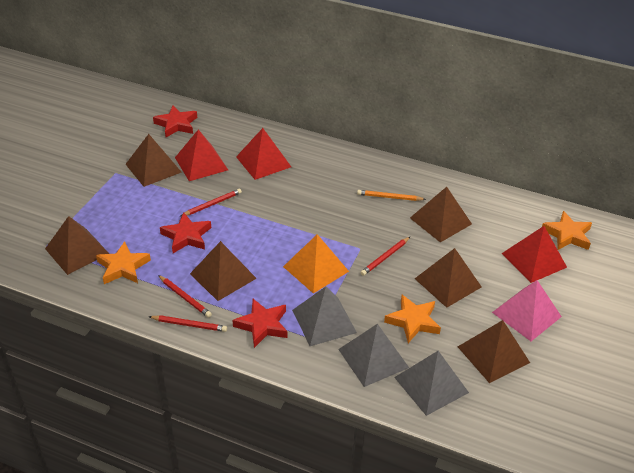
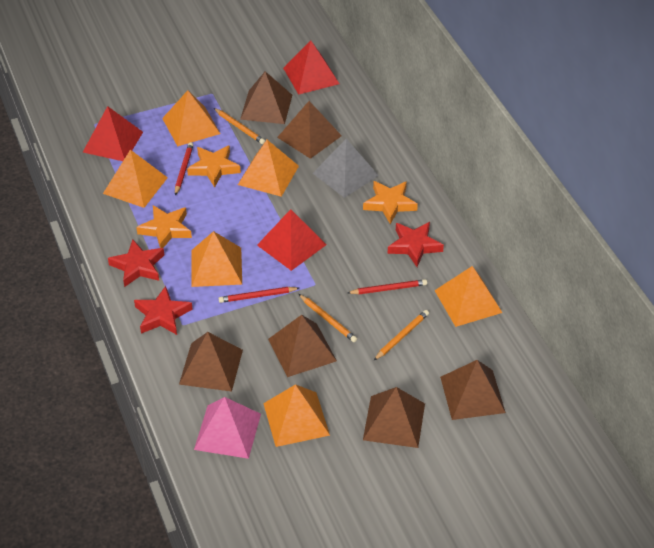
grey pyramid: 3 -> 1
orange pencil: 1 -> 3
orange pyramid: 1 -> 6
red pencil: 4 -> 3

